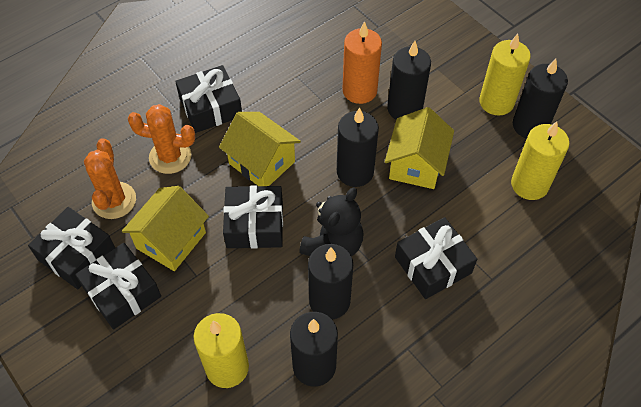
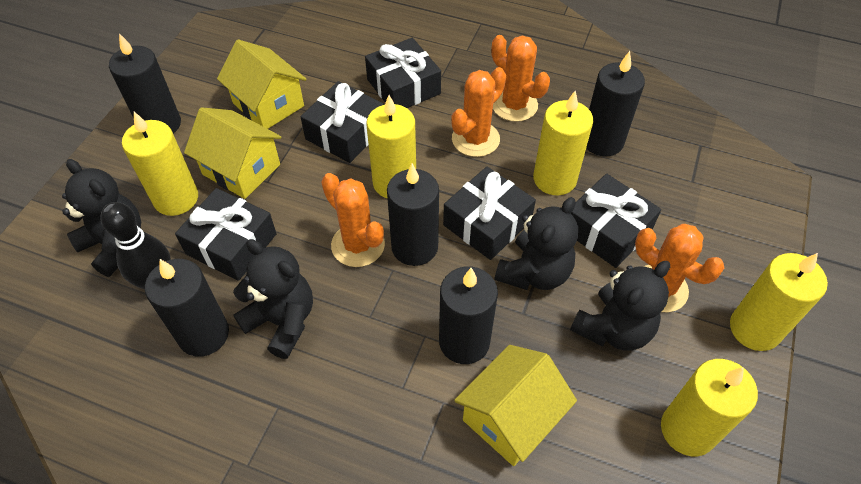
black bowling pin: 0 -> 1
black teddy bear: 1 -> 4
orange cactus: 2 -> 4
orange candle: 1 -> 0
yellow candle: 3 -> 5

